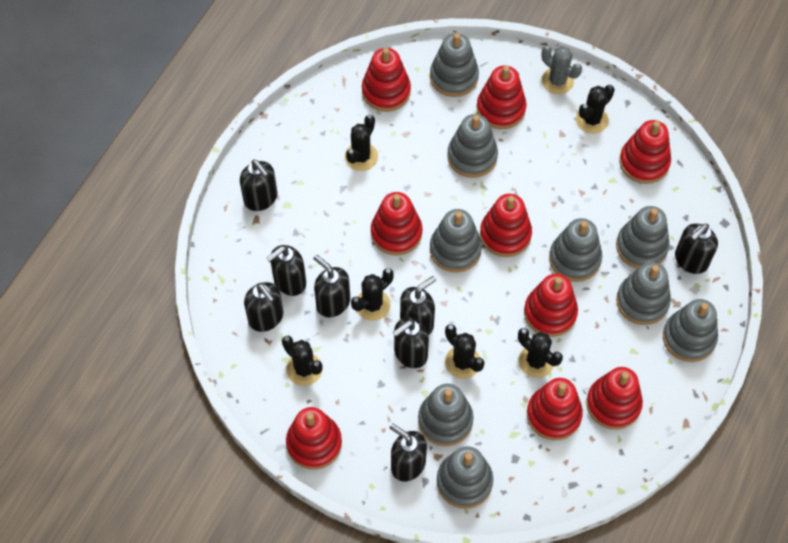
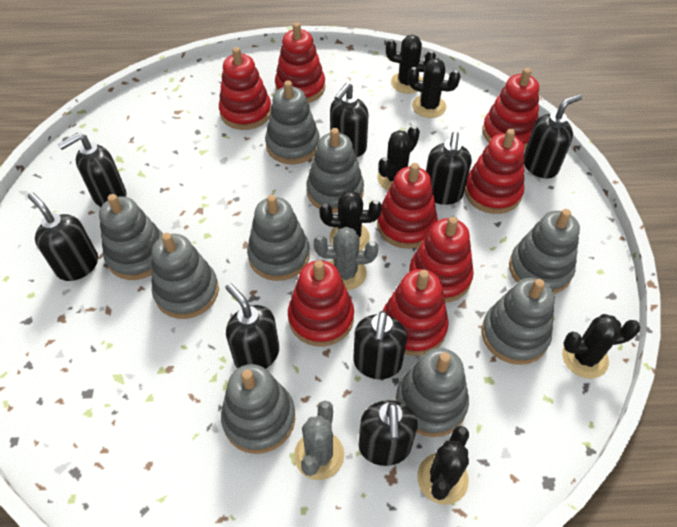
grey cactus: 1 -> 2
red stacking toy: 9 -> 8

